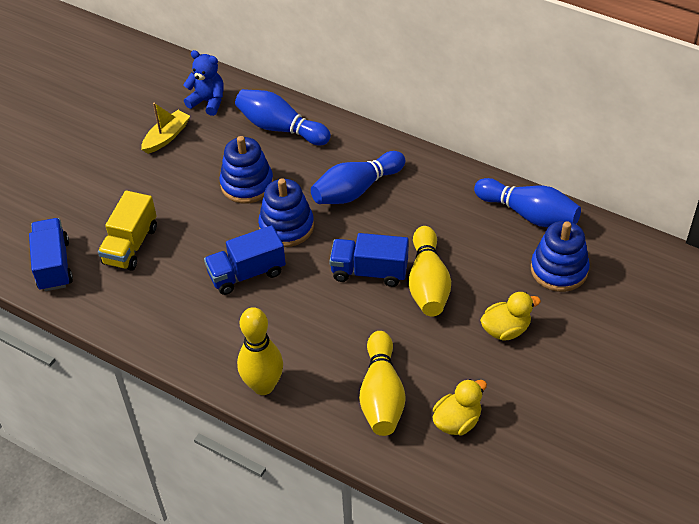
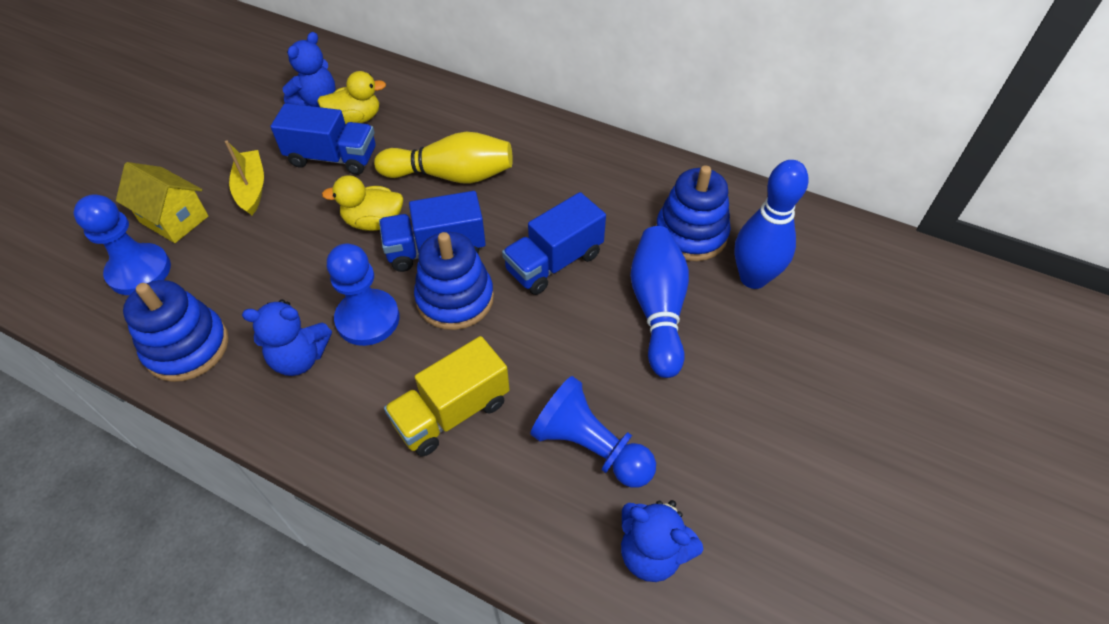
blue bowling pin: 3 -> 2
blue pawn: 0 -> 3
blue teddy bear: 1 -> 3
yellow bowling pin: 3 -> 1
yellow house: 0 -> 1

